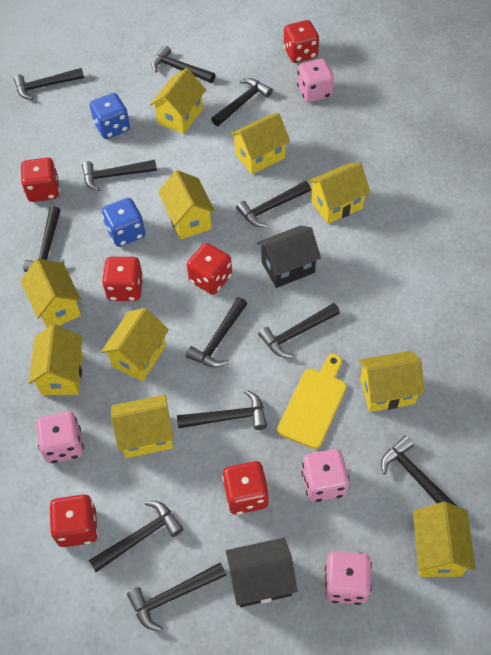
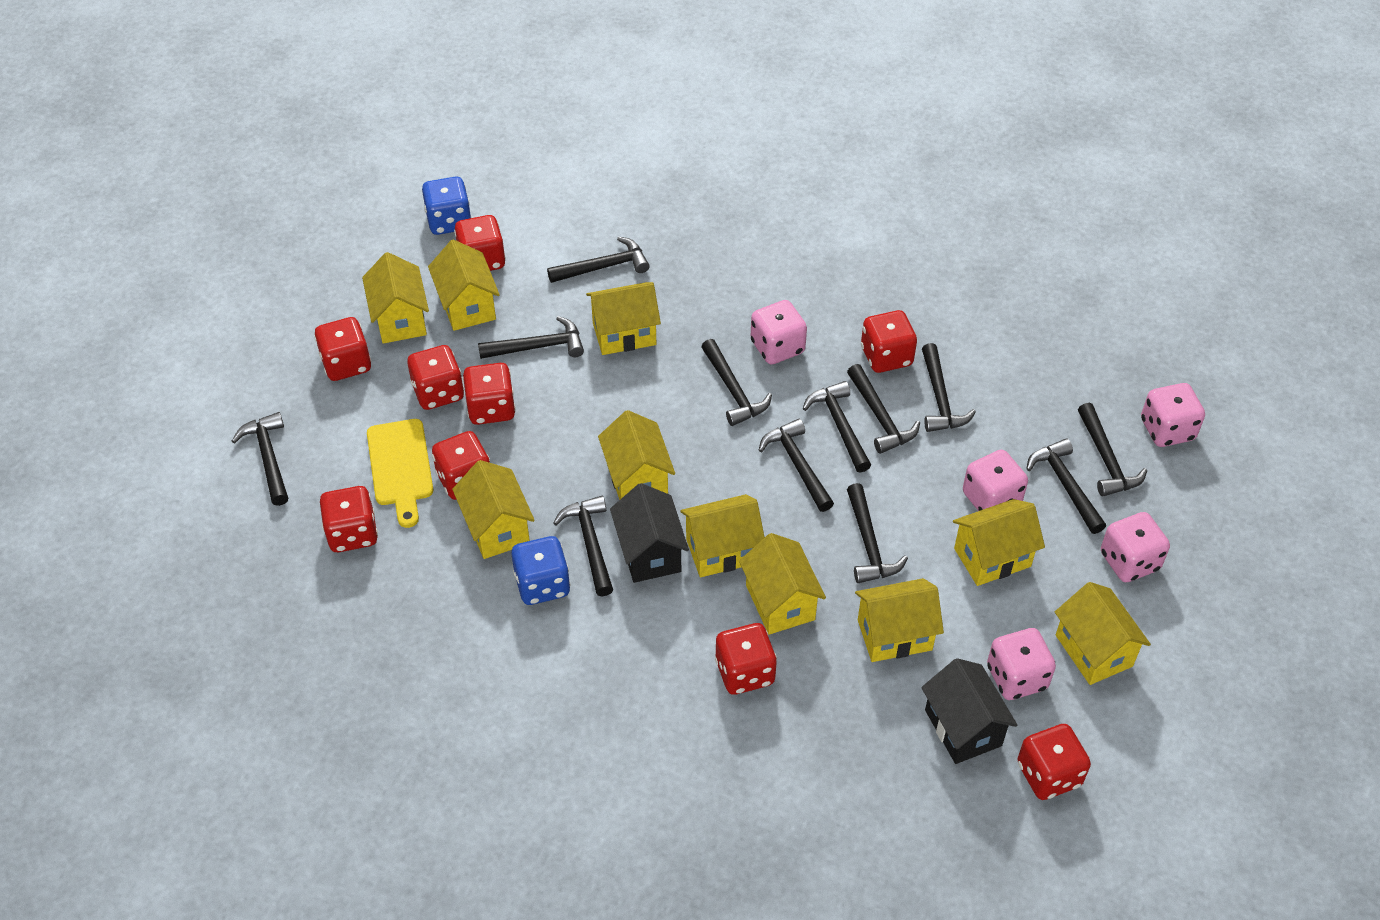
pink dice: 4 -> 5
red dice: 6 -> 9

